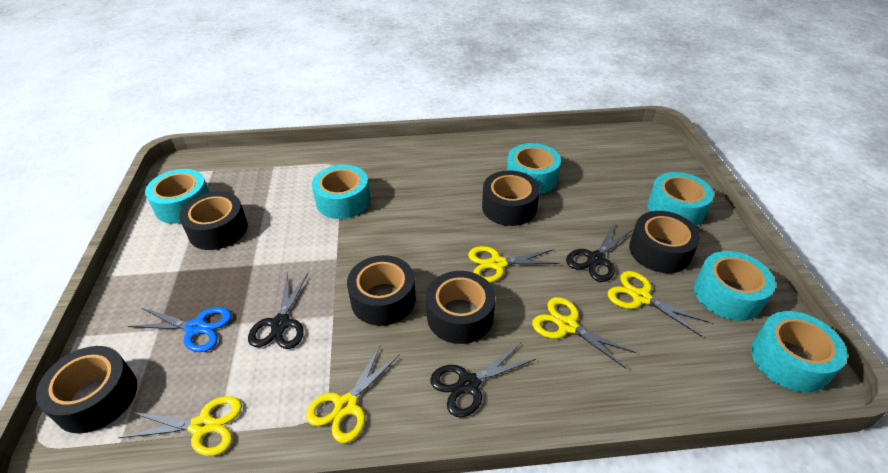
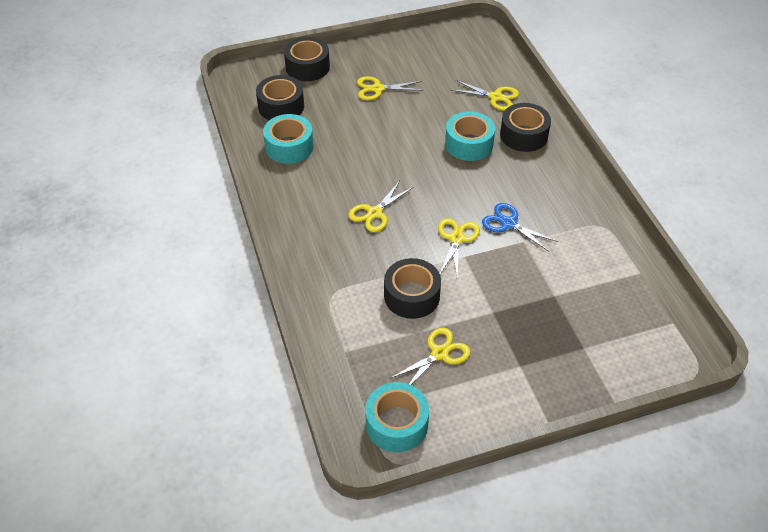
black scissors: 3 -> 0
black tape: 6 -> 4
turquoise tape: 6 -> 3

